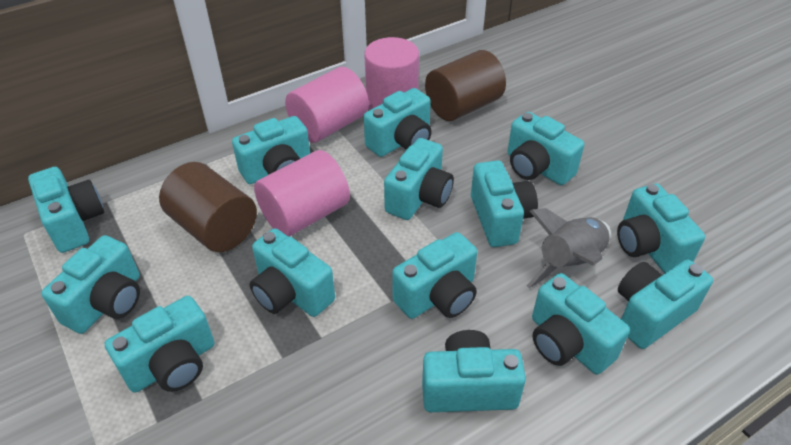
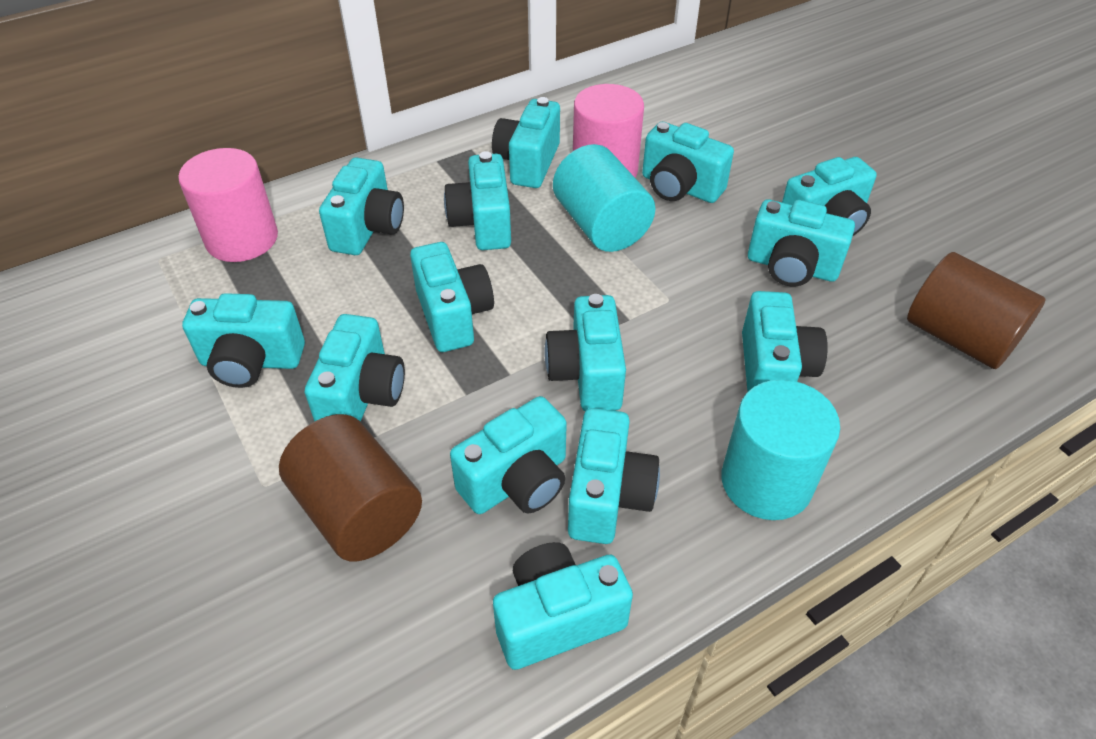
grey rocket: 1 -> 0
pink cylinder: 3 -> 2
turquoise cylinder: 0 -> 2

